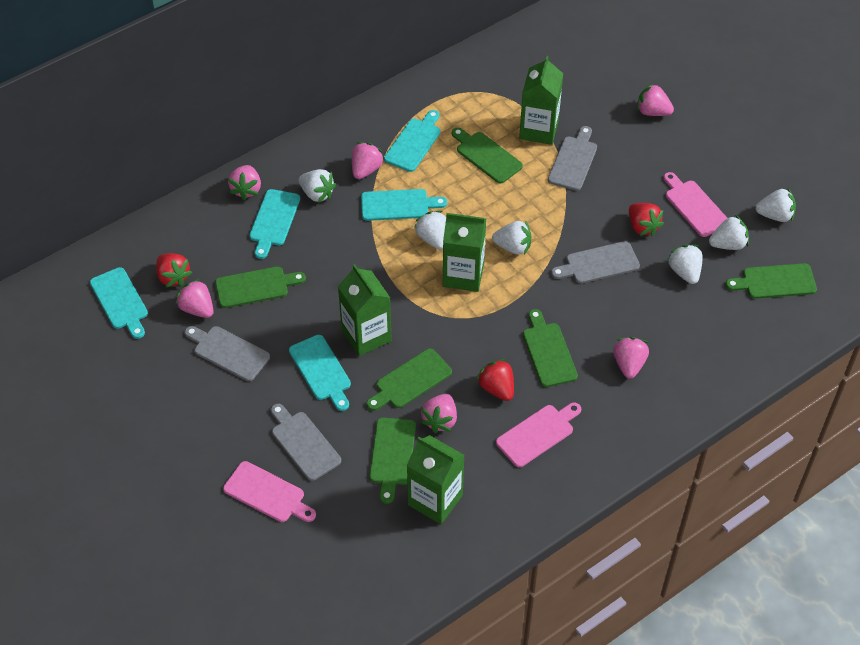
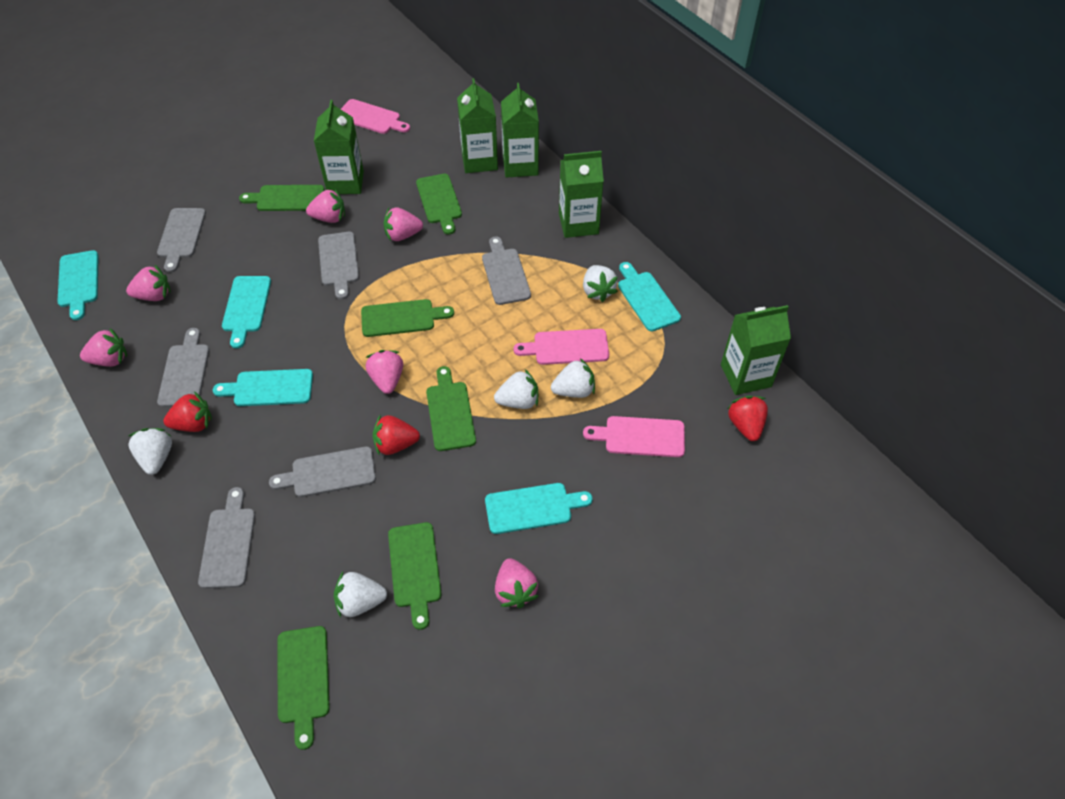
green carton: 4 -> 5
grey cutting board: 4 -> 6
white strawberry: 6 -> 5

